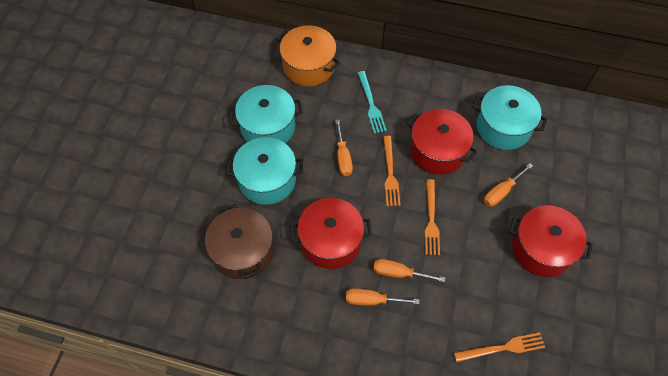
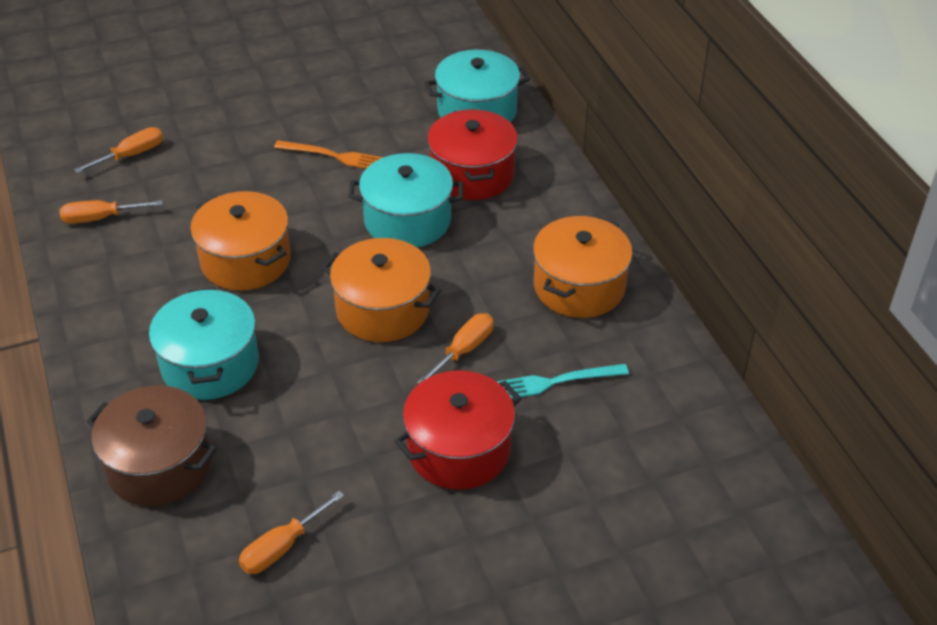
orange fork: 3 -> 1
orange pot: 1 -> 3
red pot: 3 -> 2

